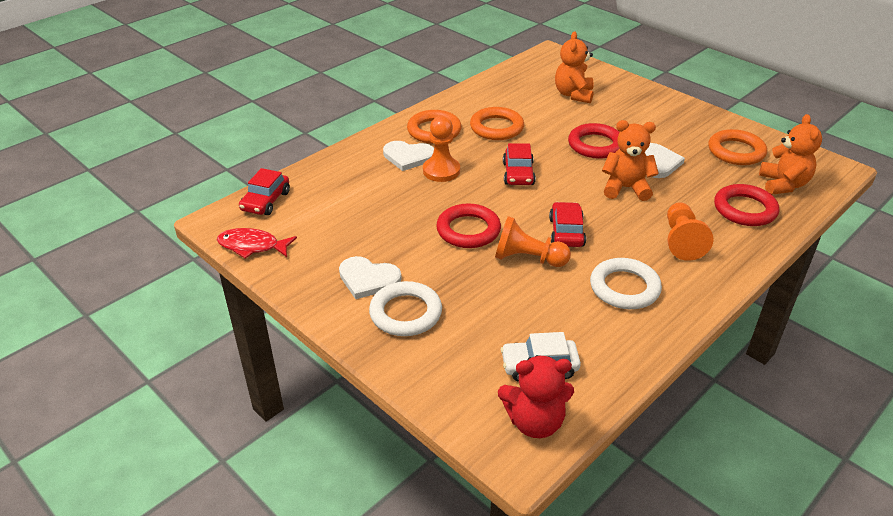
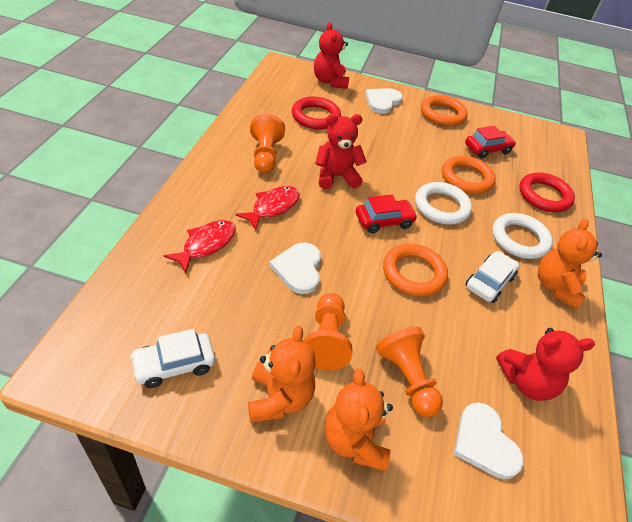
red car: 3 -> 2
red fish: 1 -> 2
red ring: 3 -> 2
red teddy bear: 1 -> 3
white car: 1 -> 2

